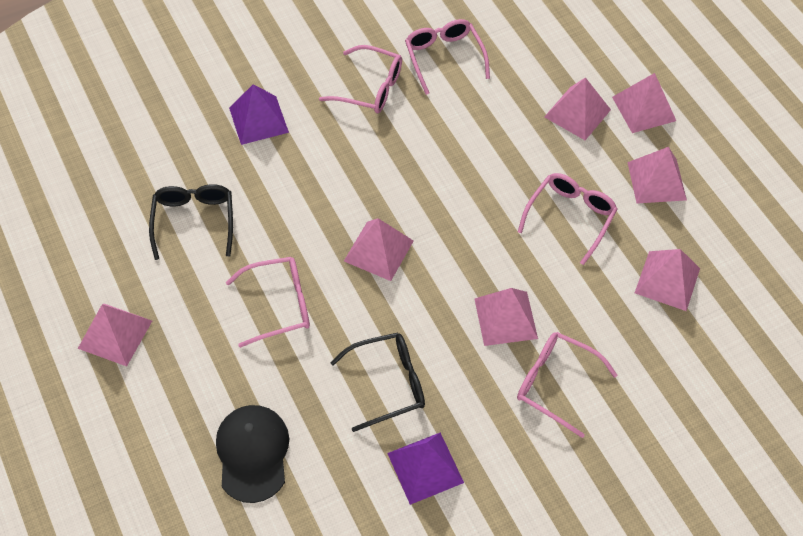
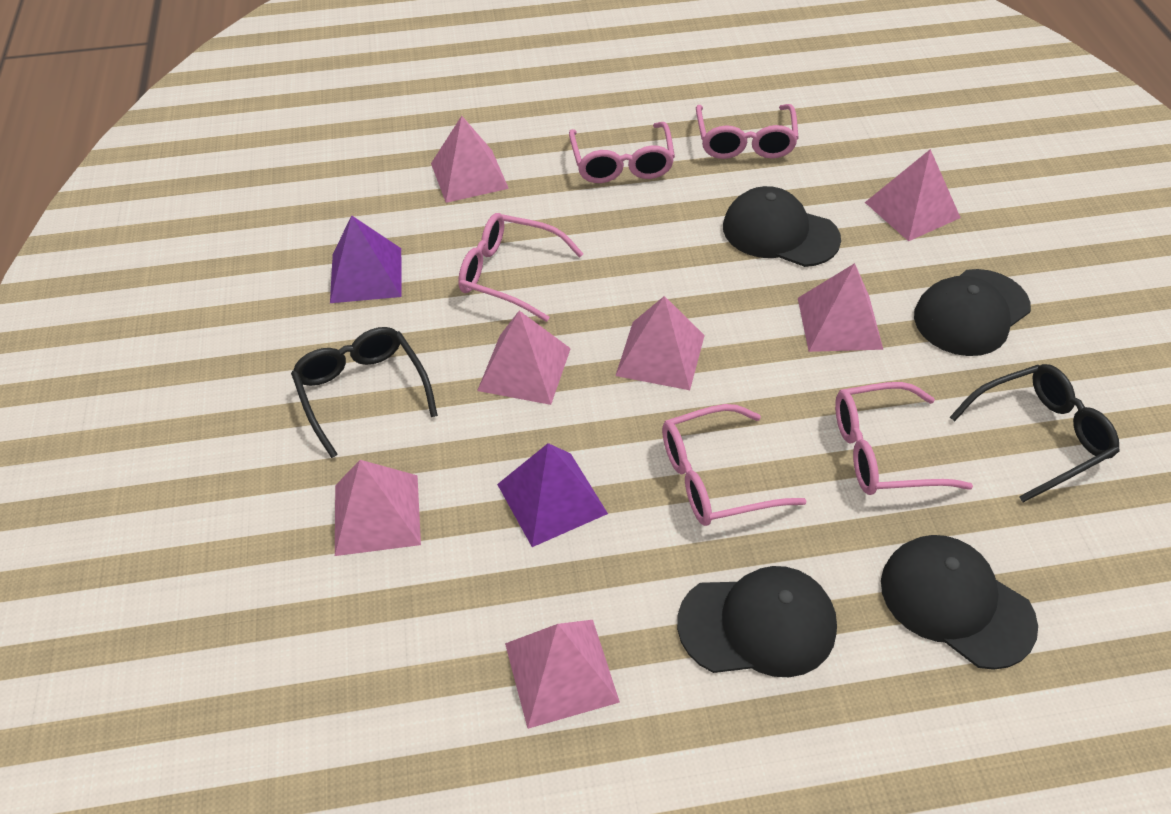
black cap: 1 -> 4

